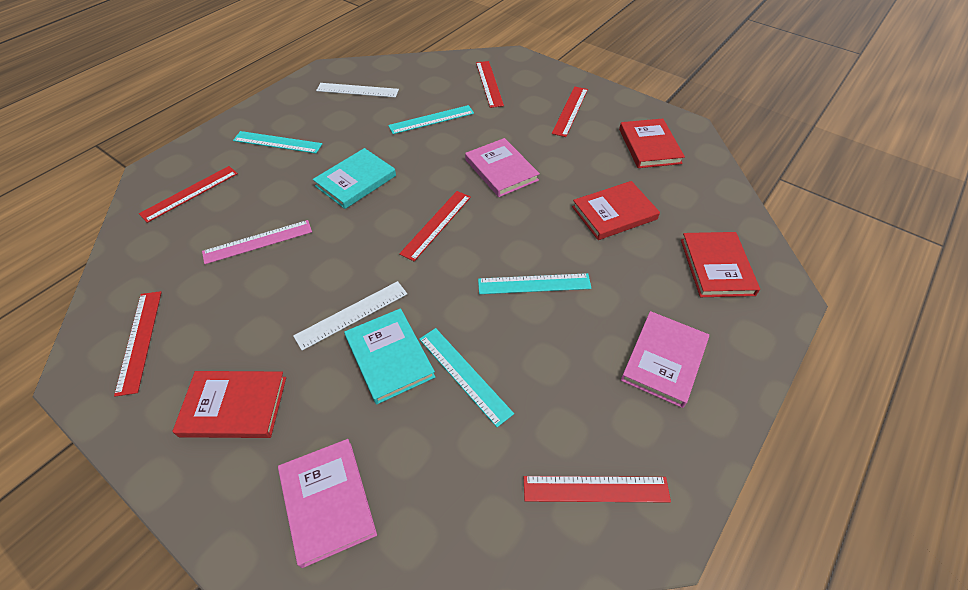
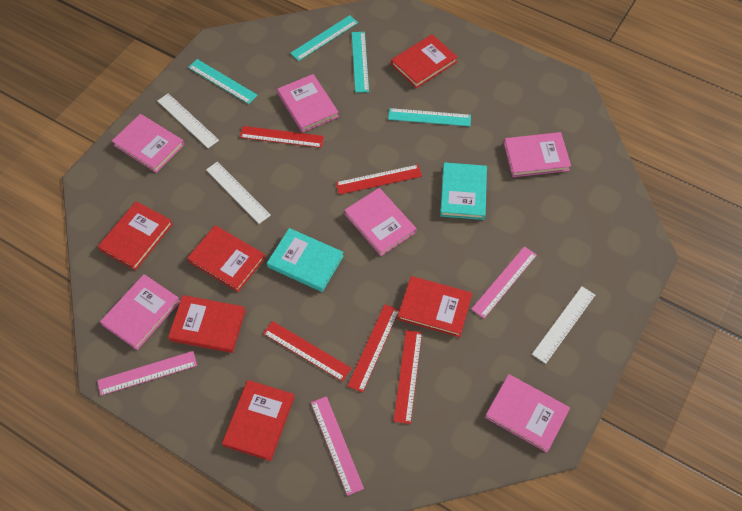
pink book: 3 -> 6
pink ruler: 1 -> 3
red book: 4 -> 6
red ruler: 6 -> 5
white ruler: 2 -> 3

